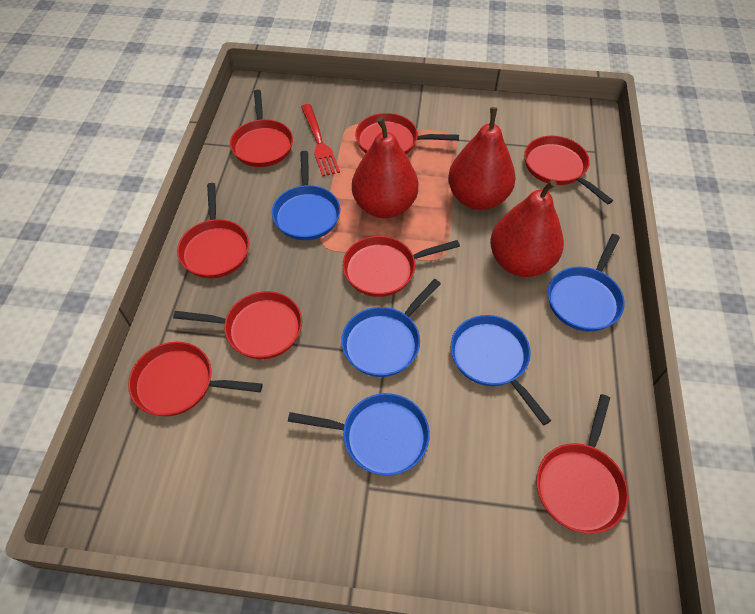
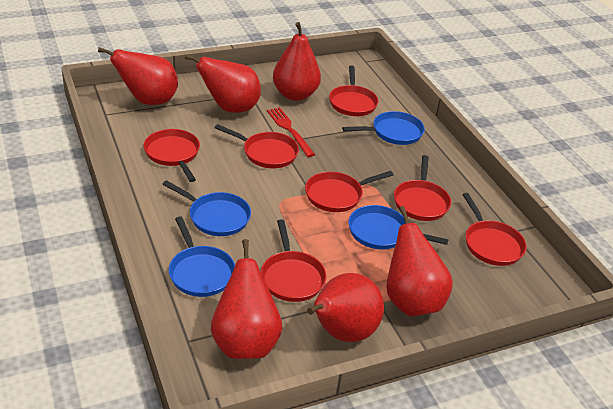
blue pan: 5 -> 4
red pan: 8 -> 7
red pear: 3 -> 6

